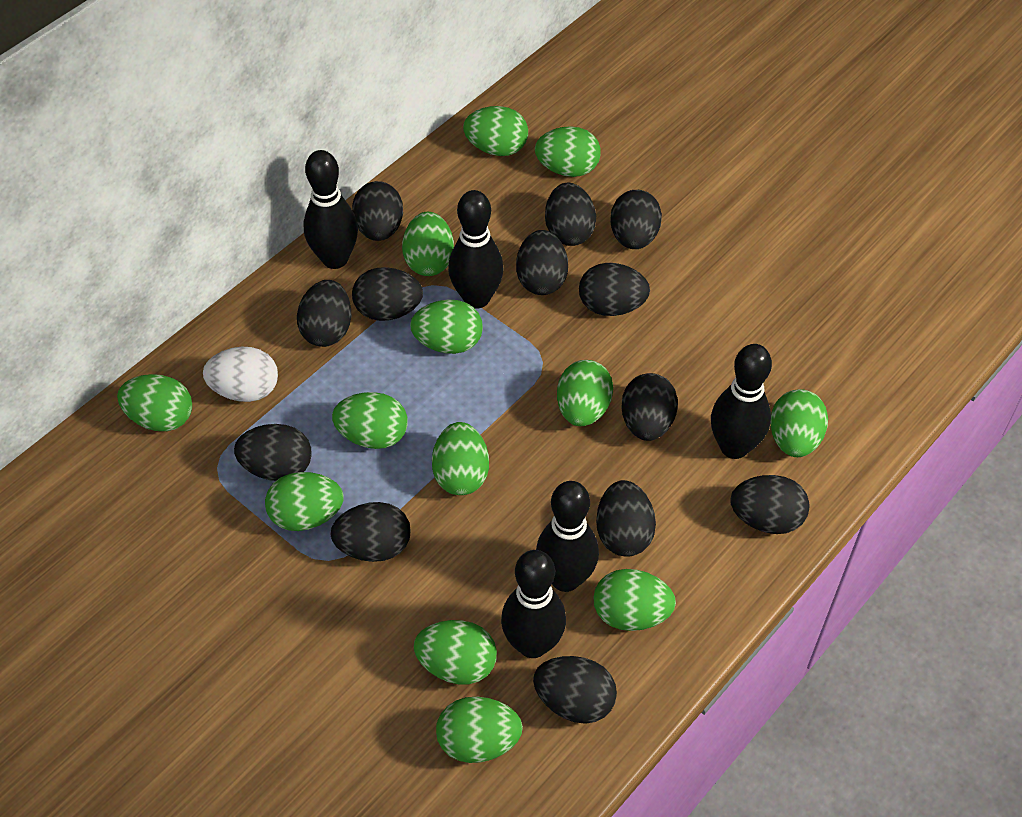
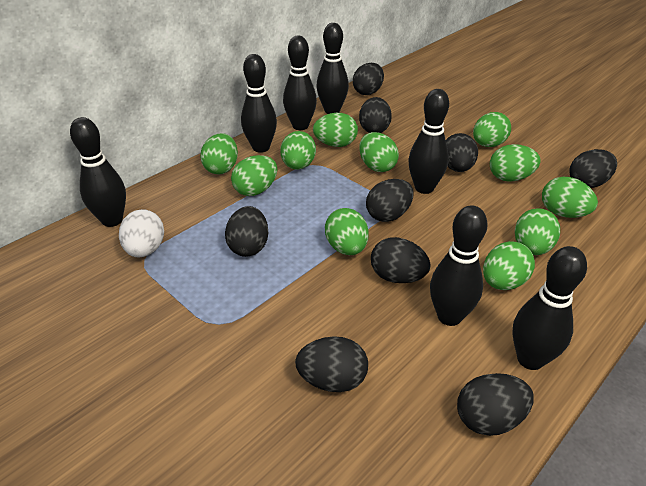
black bowling pin: 5 -> 7
black egg: 13 -> 9
green egg: 13 -> 11

